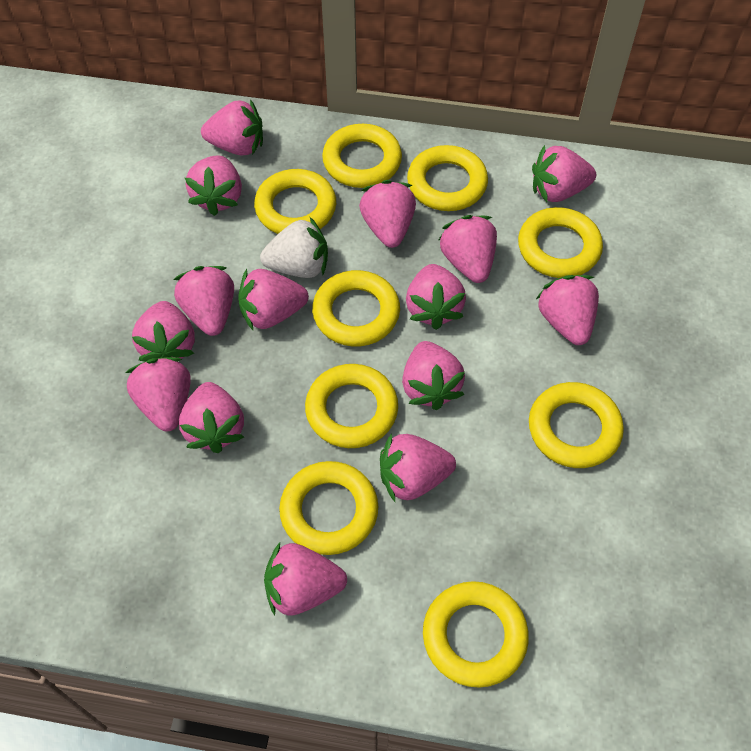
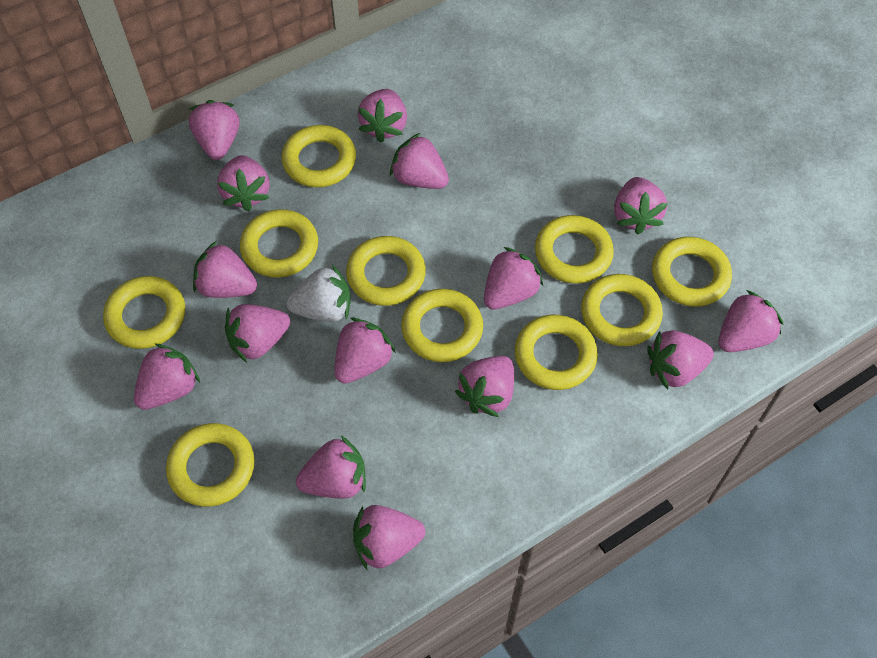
yellow ring: 9 -> 10

